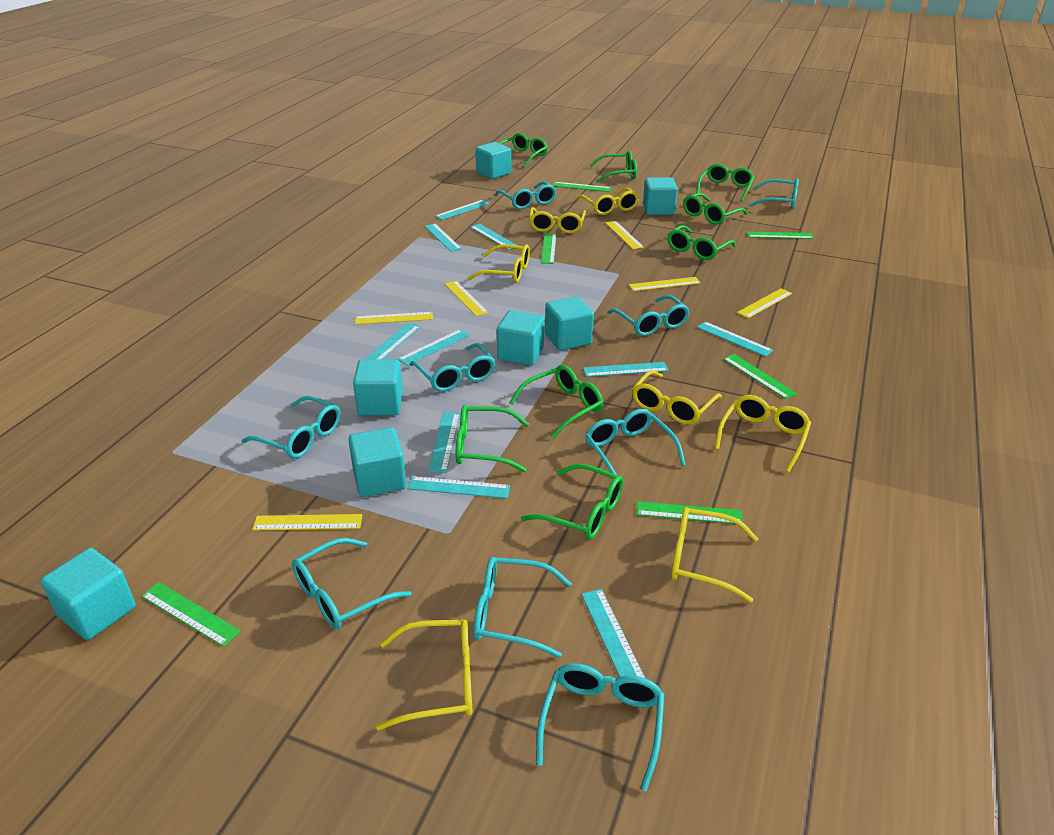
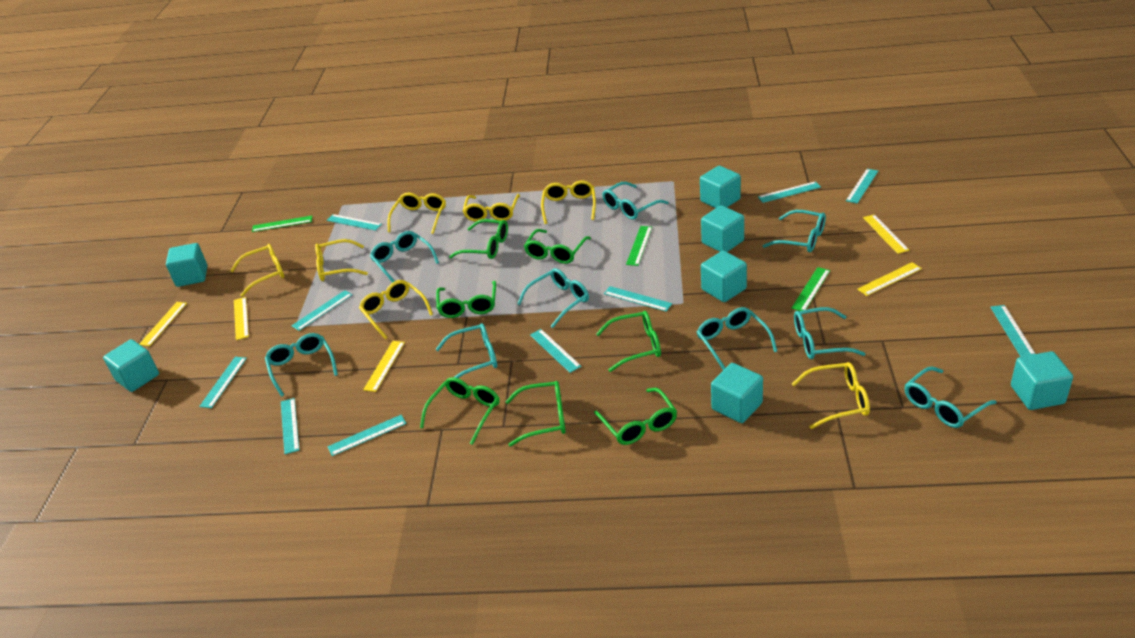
green glasses: 8 -> 7
green ruler: 6 -> 3
yellow ruler: 6 -> 5

